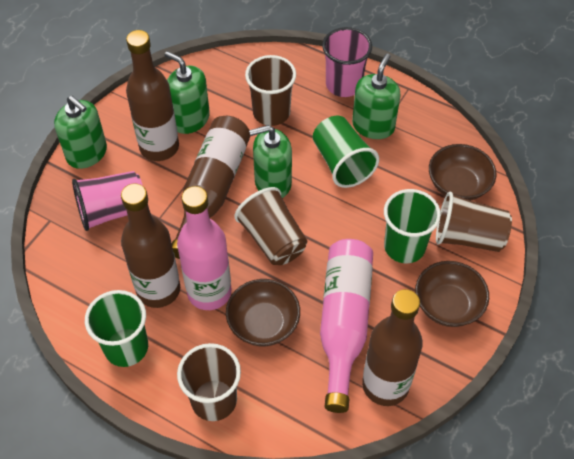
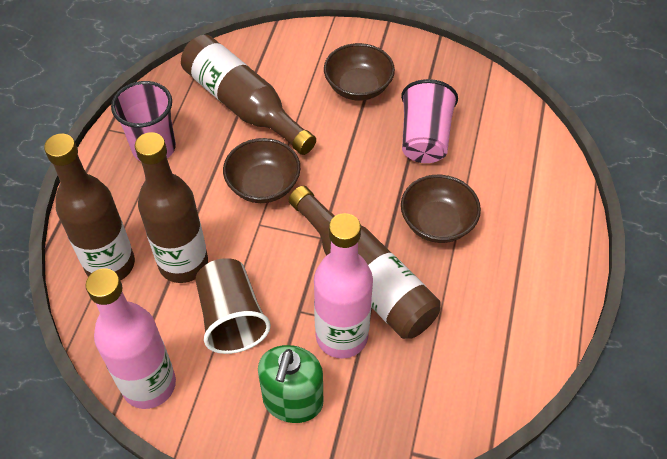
brown cup: 4 -> 1
green cup: 3 -> 0
green soap dispenser: 4 -> 1

